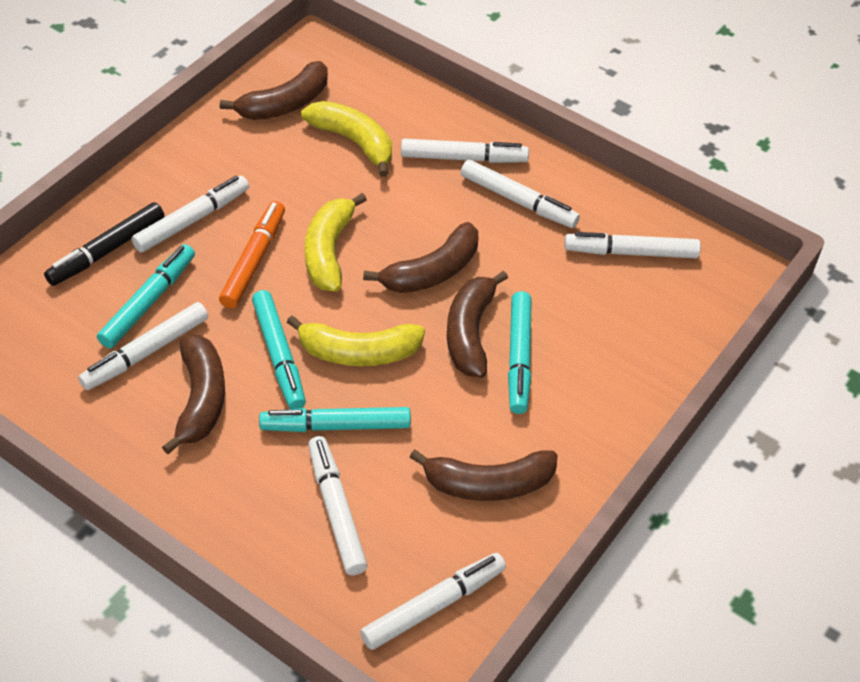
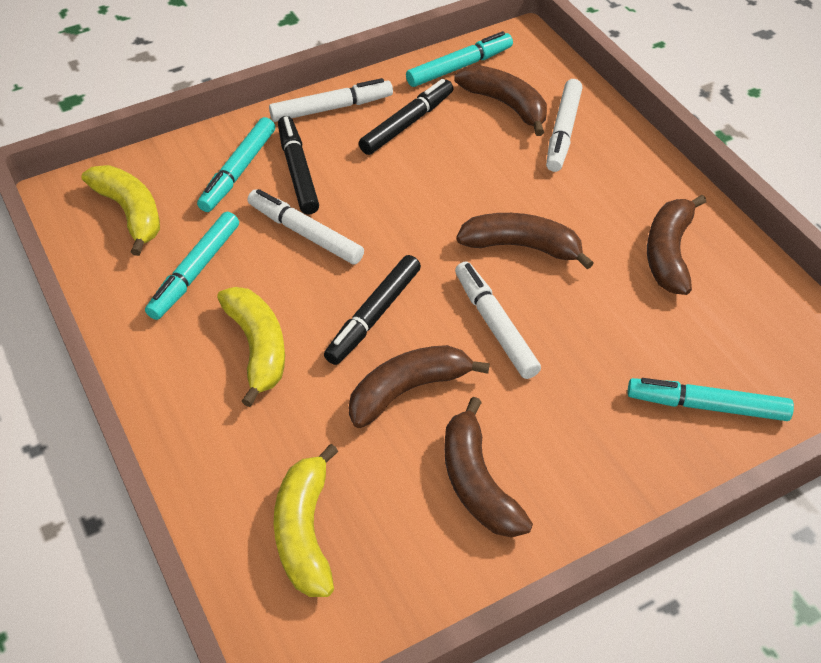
black marker: 1 -> 3
orange marker: 1 -> 0
white marker: 7 -> 4

